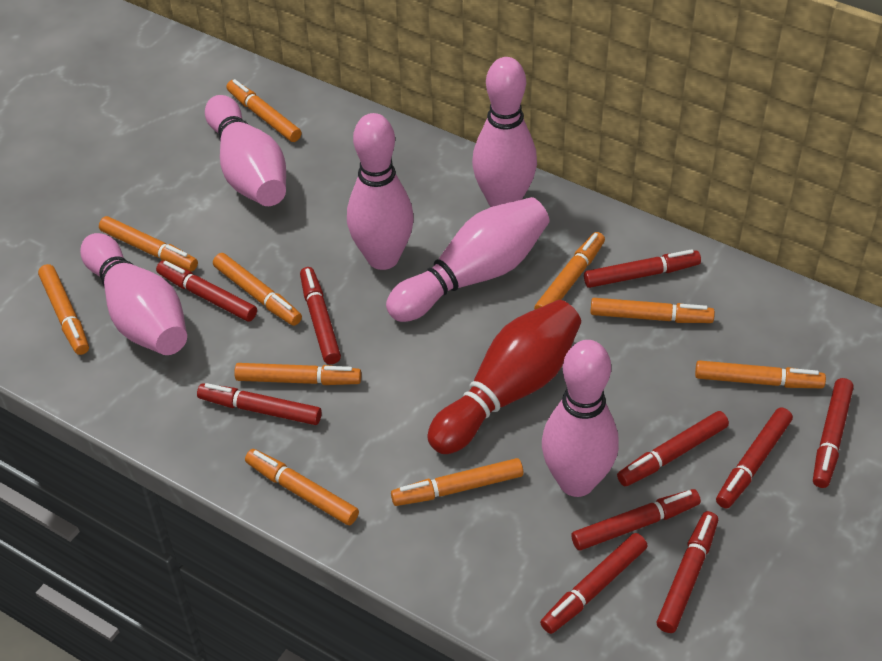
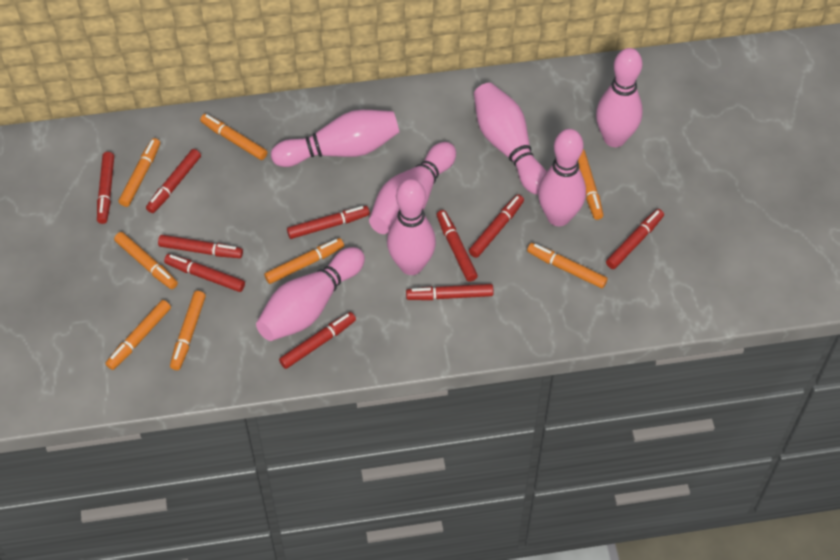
orange marker: 10 -> 8
pink bowling pin: 6 -> 7
red bowling pin: 1 -> 0

